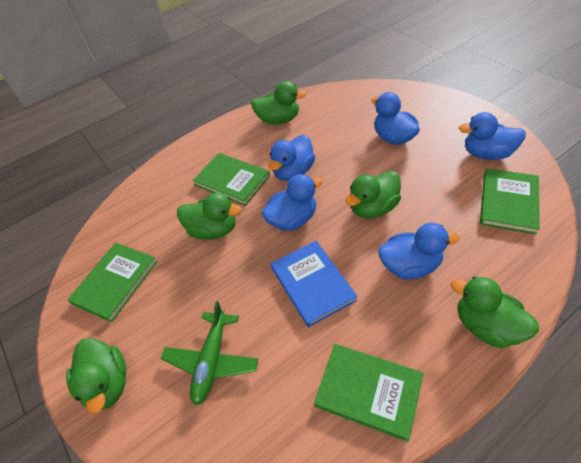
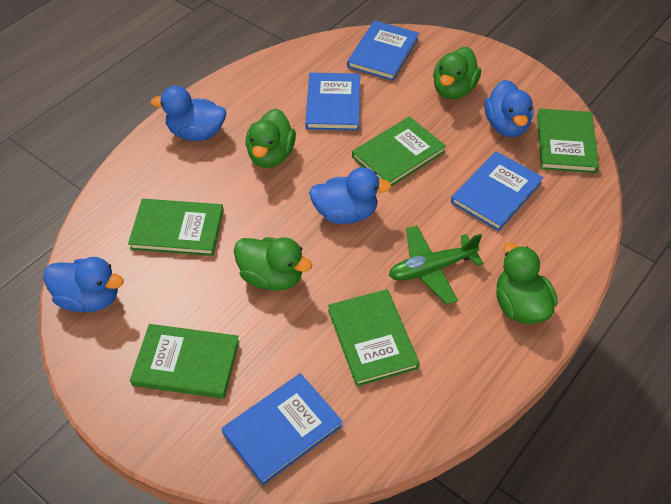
blue book: 1 -> 4
blue duck: 5 -> 4
green book: 4 -> 5
green duck: 5 -> 4

